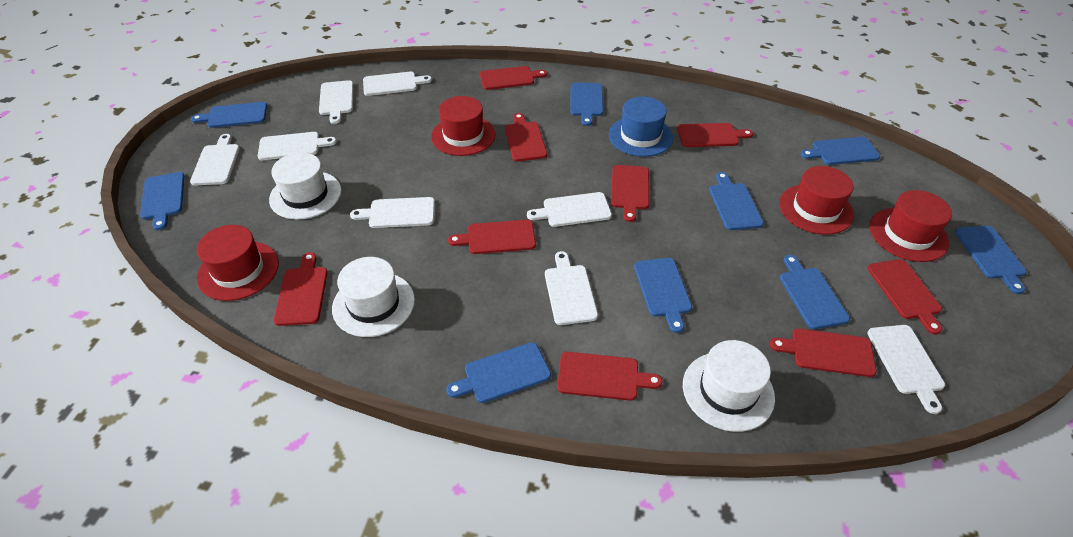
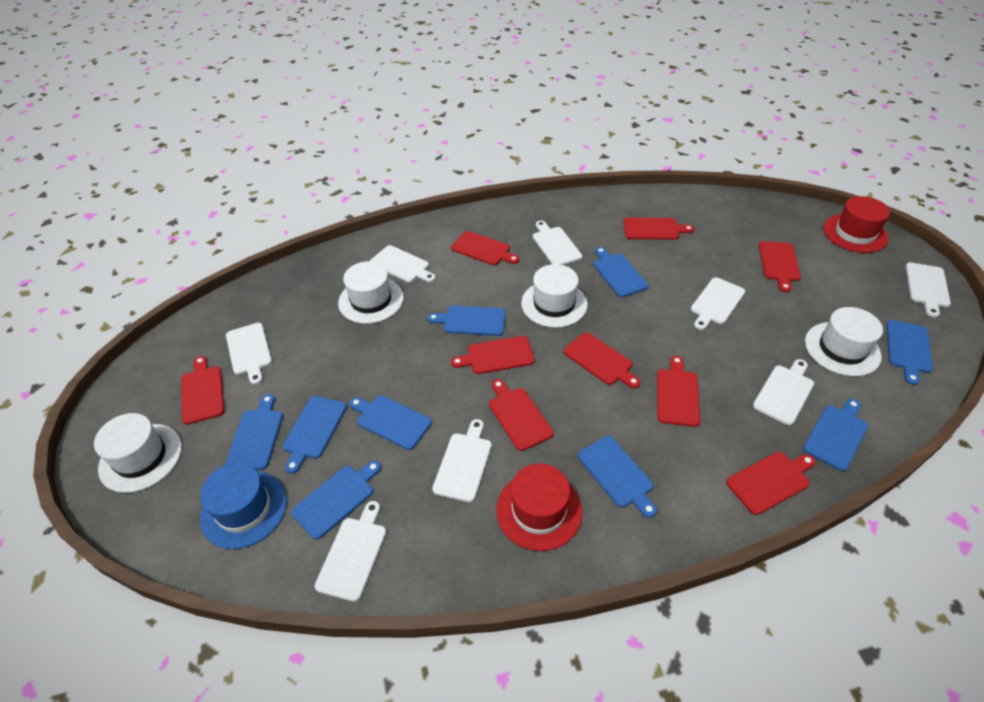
red hat: 4 -> 2
white hat: 3 -> 4

